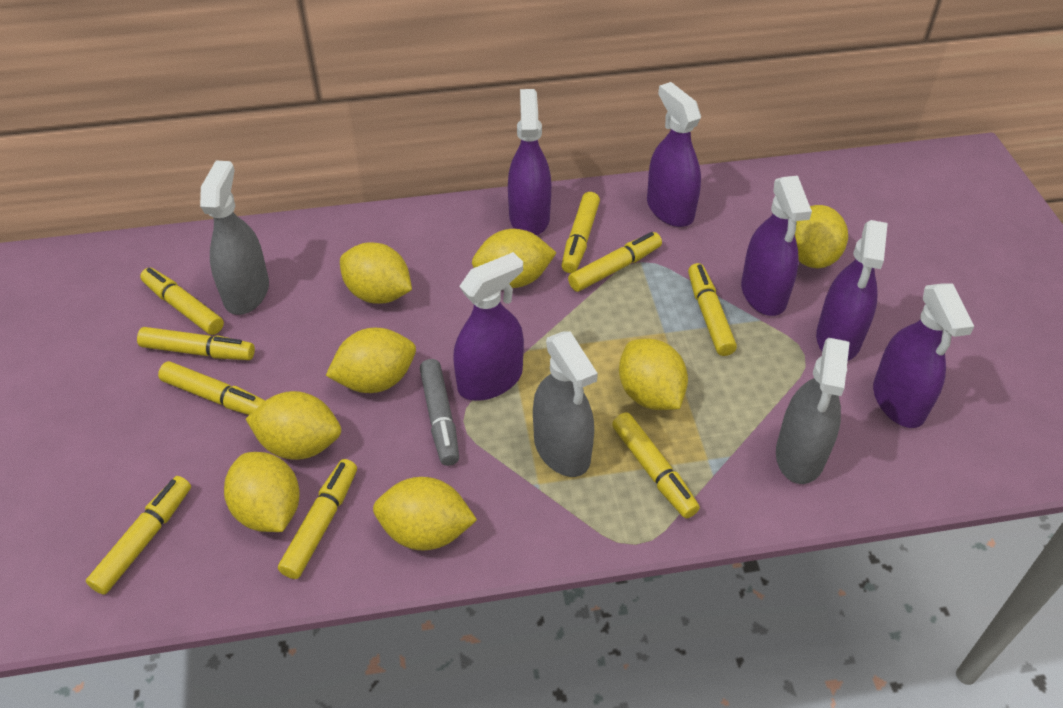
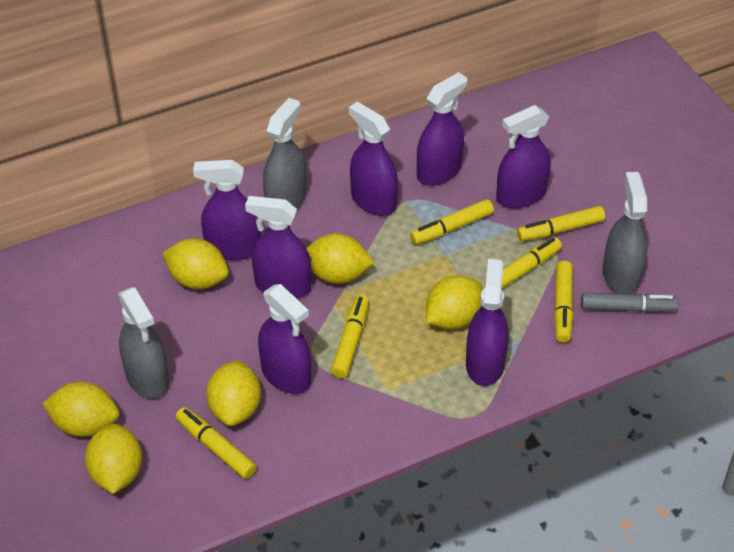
purple spray bottle: 6 -> 7
yellow lemon: 8 -> 6
yellow marker: 9 -> 6

